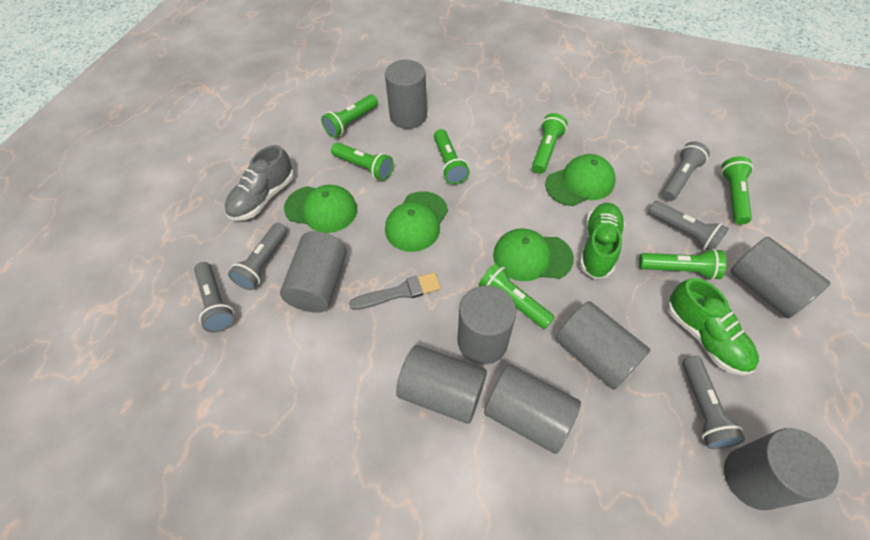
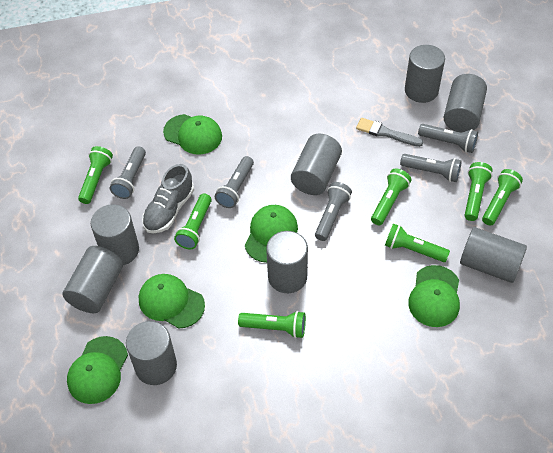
green cap: 4 -> 5
green shoe: 2 -> 0

